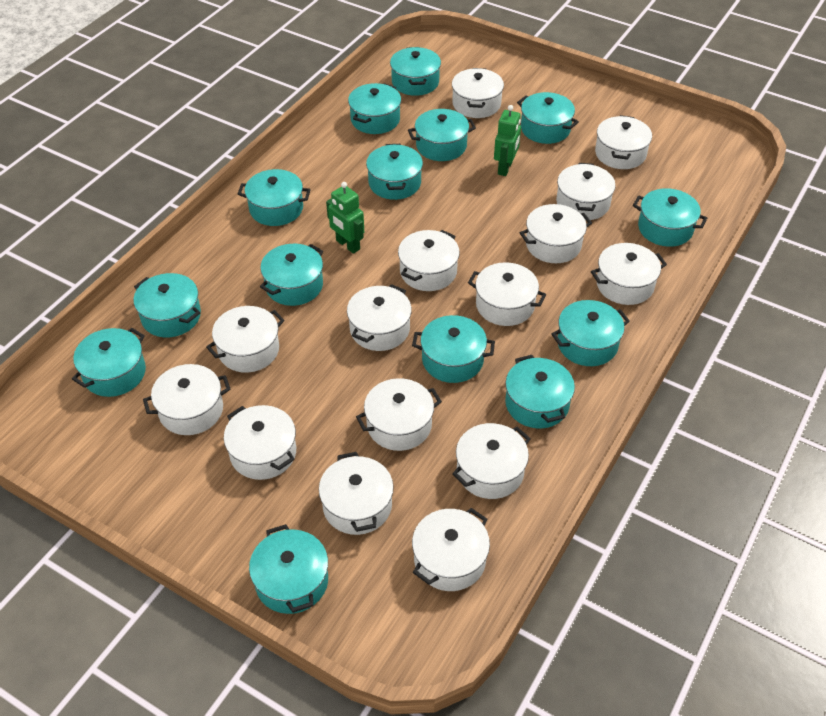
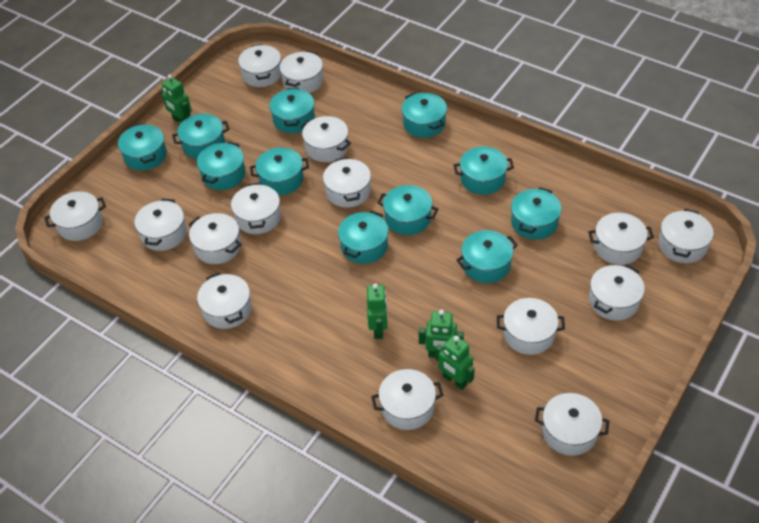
green robot: 2 -> 4
turquoise pot: 14 -> 11

